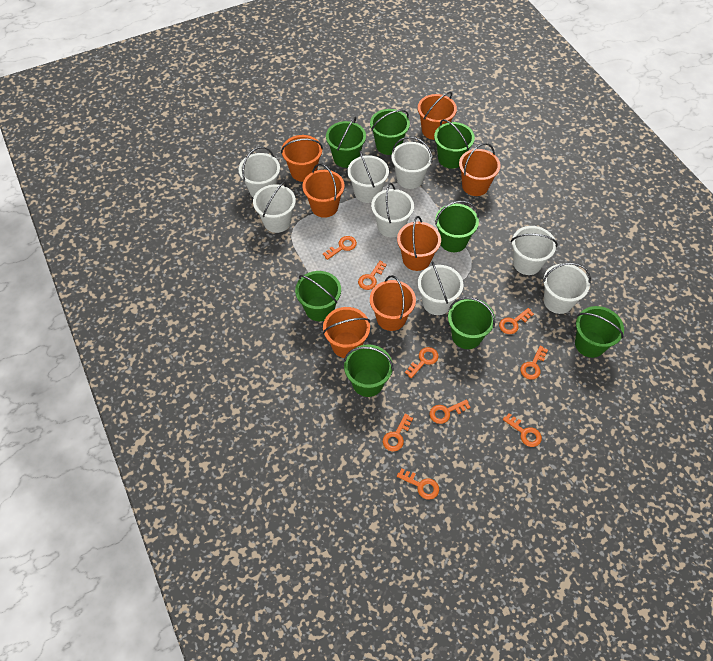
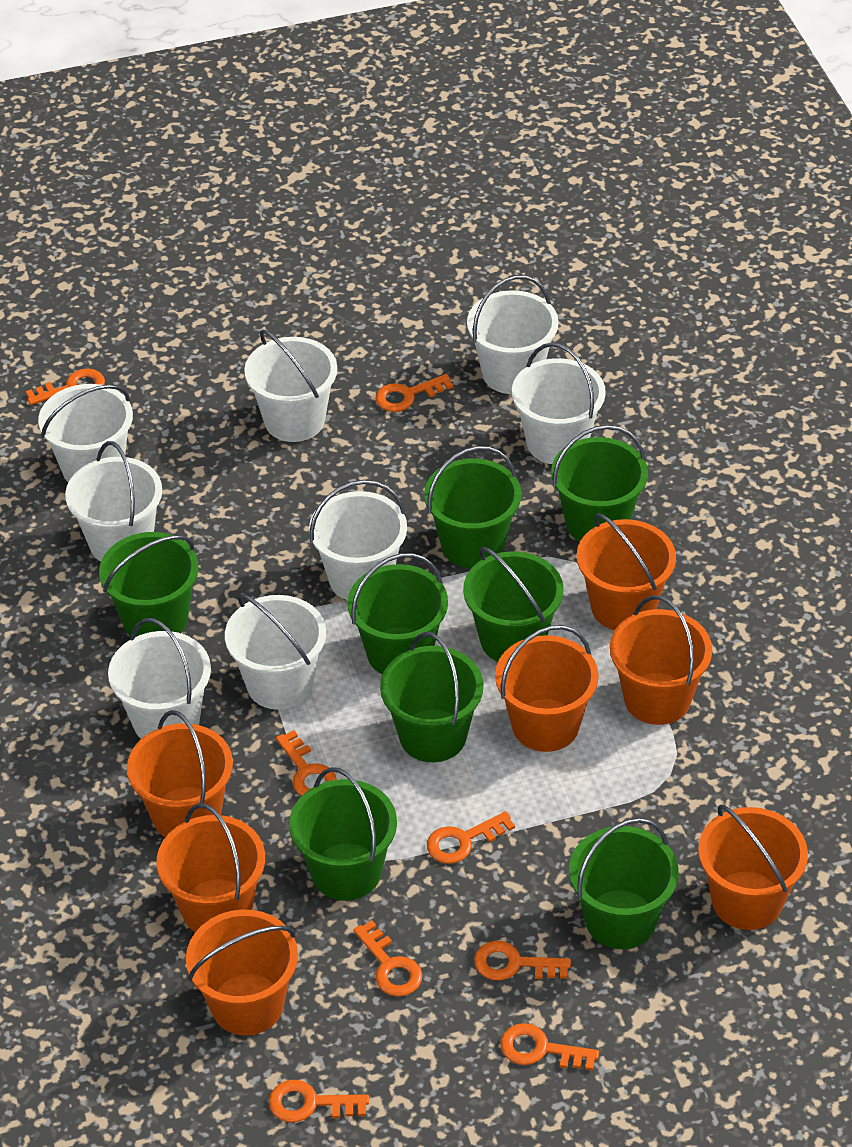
orange key: 9 -> 8

